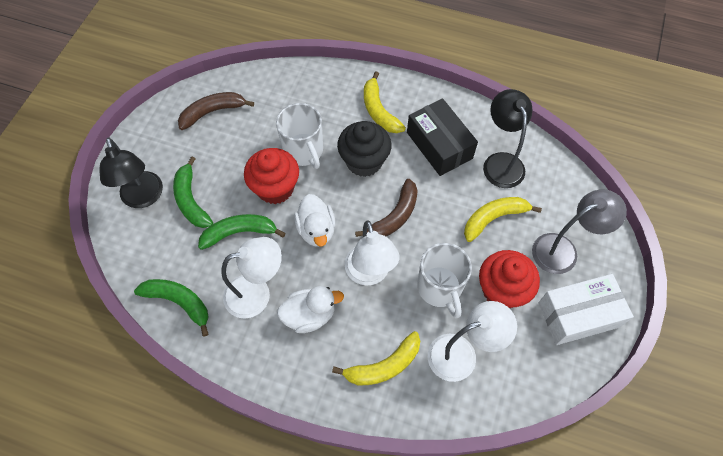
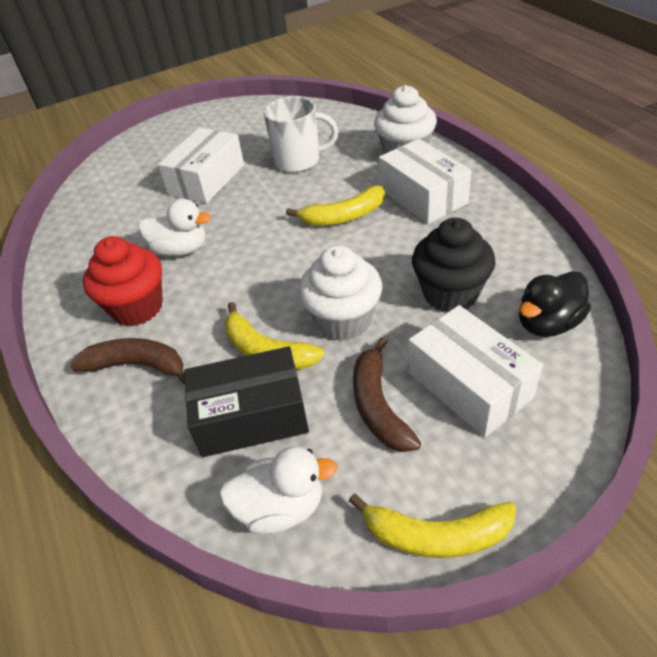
black duck: 0 -> 1
black lamp: 2 -> 0
green banana: 3 -> 0
grey lamp: 1 -> 0
red cupcake: 2 -> 1
white box: 1 -> 3
white cupcake: 0 -> 2
white lamp: 3 -> 0
white mug: 2 -> 1

